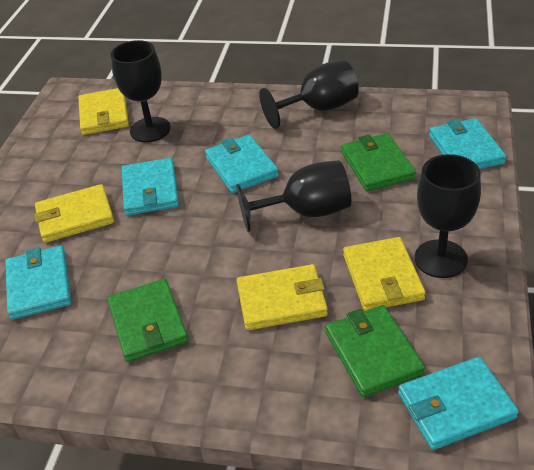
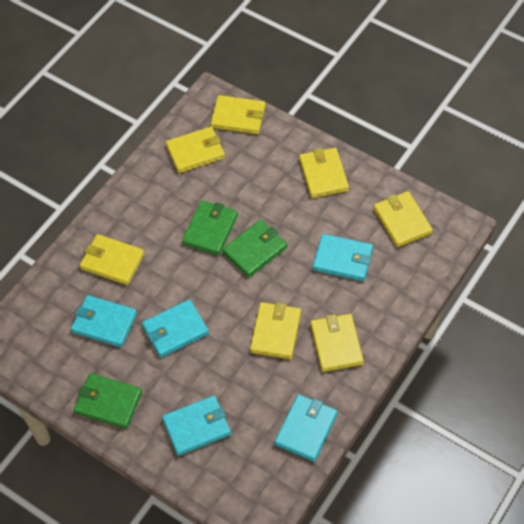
black goblet: 4 -> 0
yellow wallet: 4 -> 7

